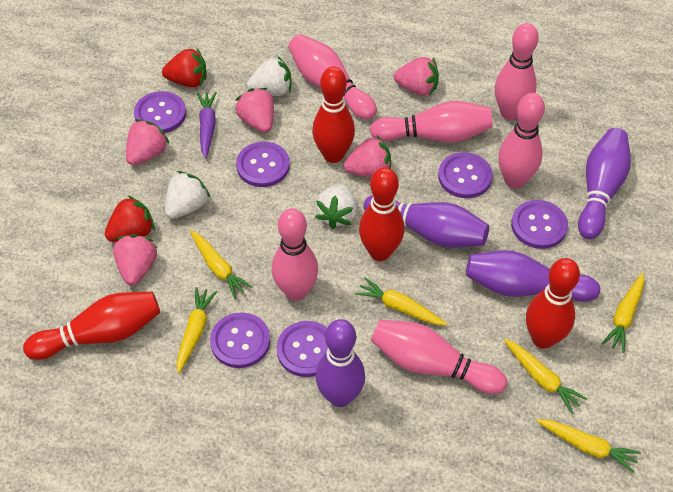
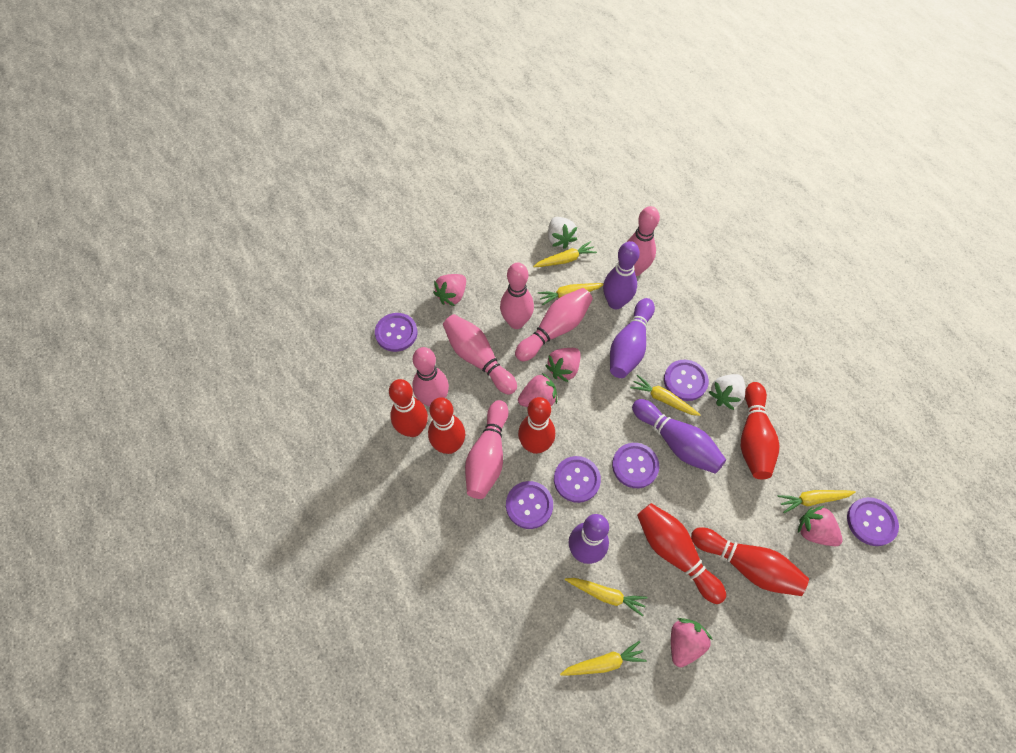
purple carrot: 1 -> 0
red bowling pin: 4 -> 6
red strawberry: 2 -> 0
white strawberry: 3 -> 2

